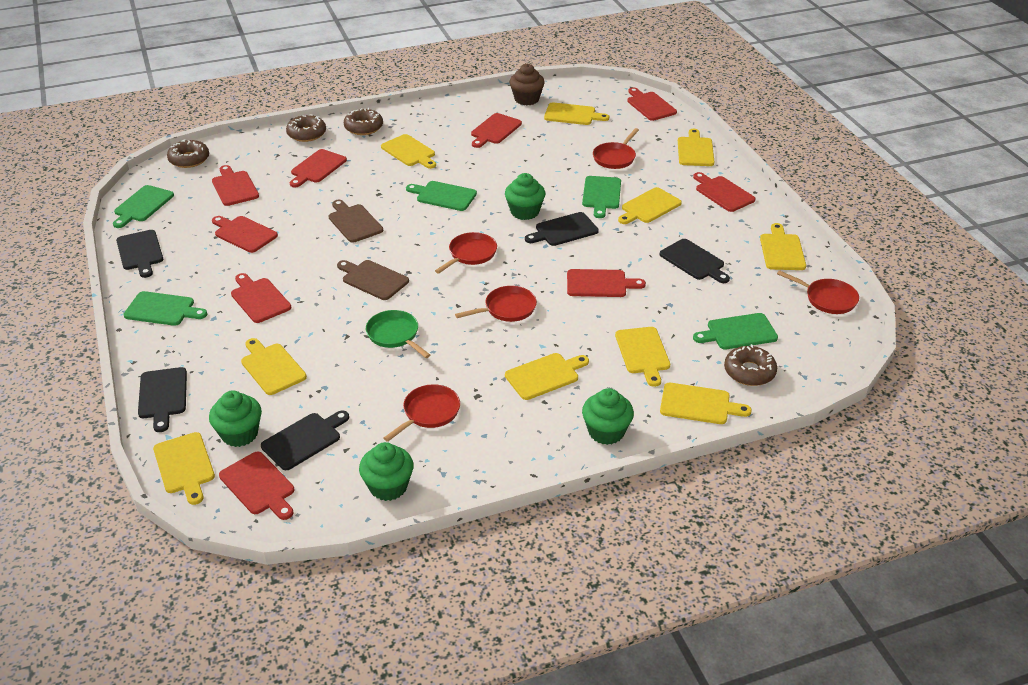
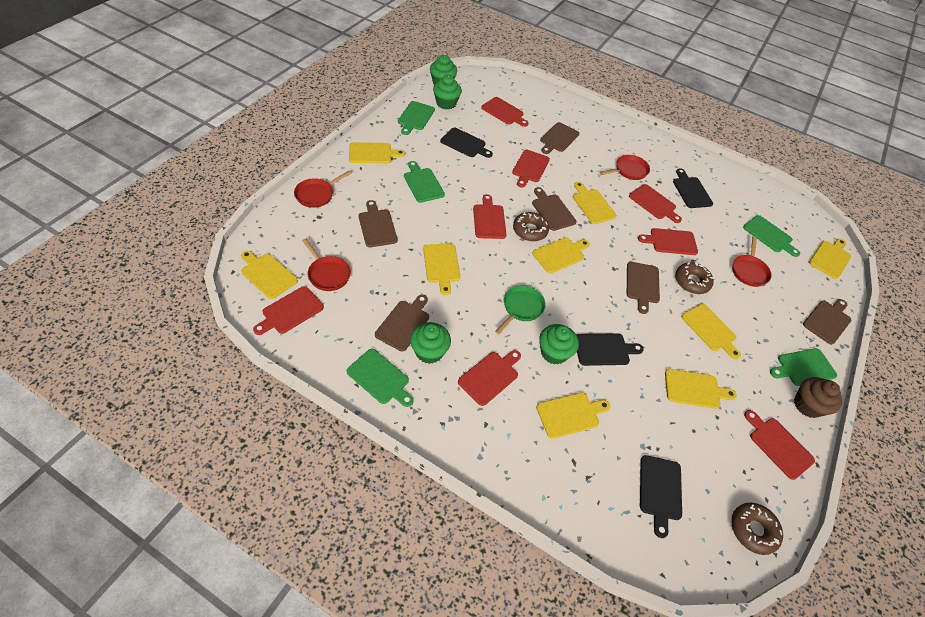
black cutting board: 5 -> 4
brown cutting board: 2 -> 6
brown donut: 4 -> 3
red cutting board: 9 -> 8
red pan: 5 -> 4
yellow cutting board: 10 -> 9

